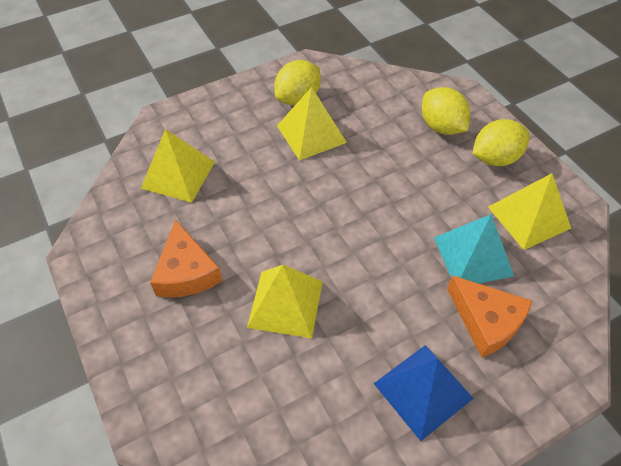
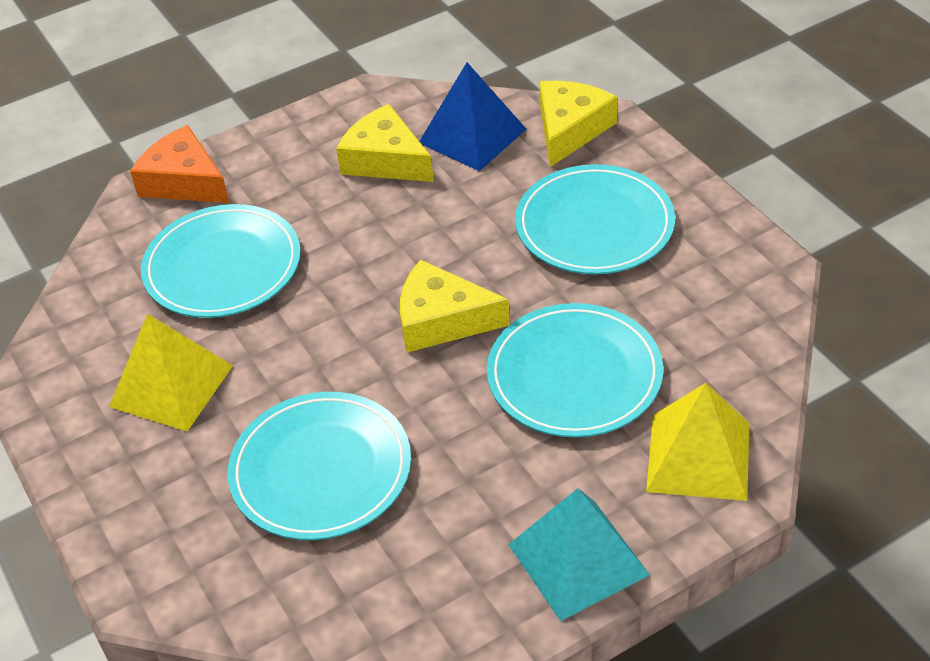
orange cheese: 2 -> 1
turquoise plate: 0 -> 4
yellow cheese: 0 -> 3
yellow lemon: 3 -> 0
yellow pyramid: 4 -> 2

